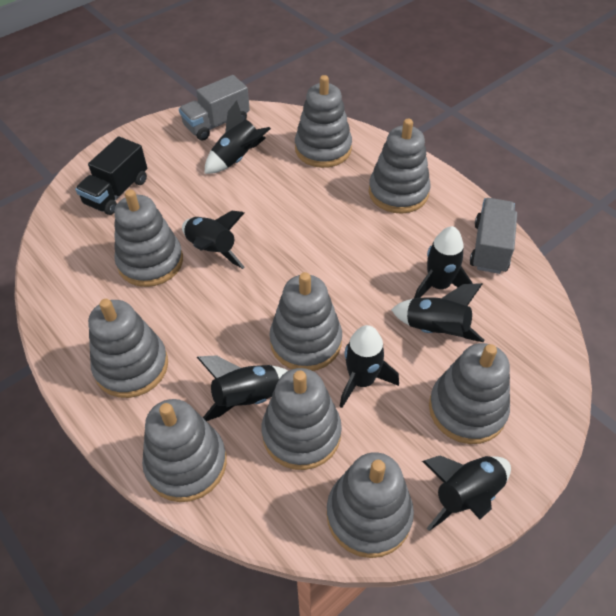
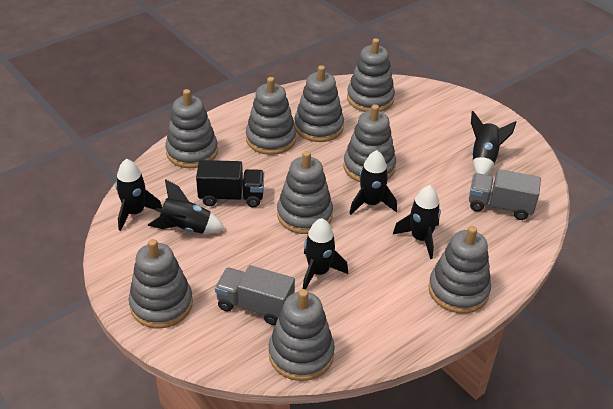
black rocket: 7 -> 6

